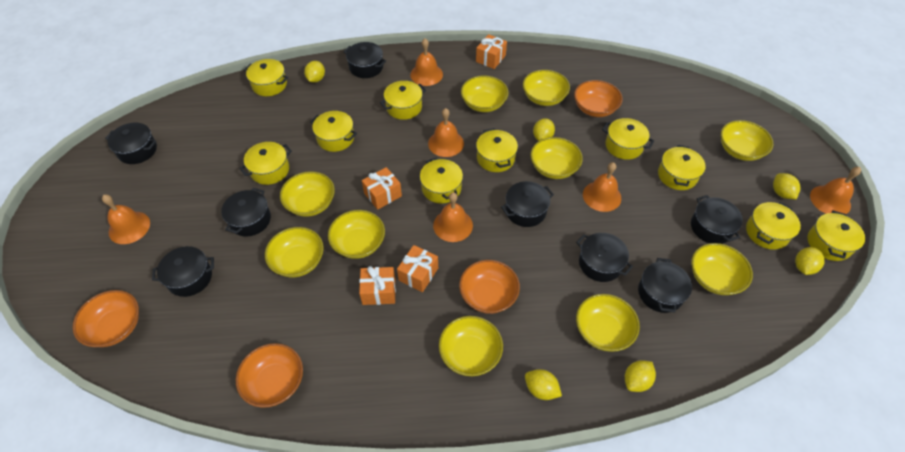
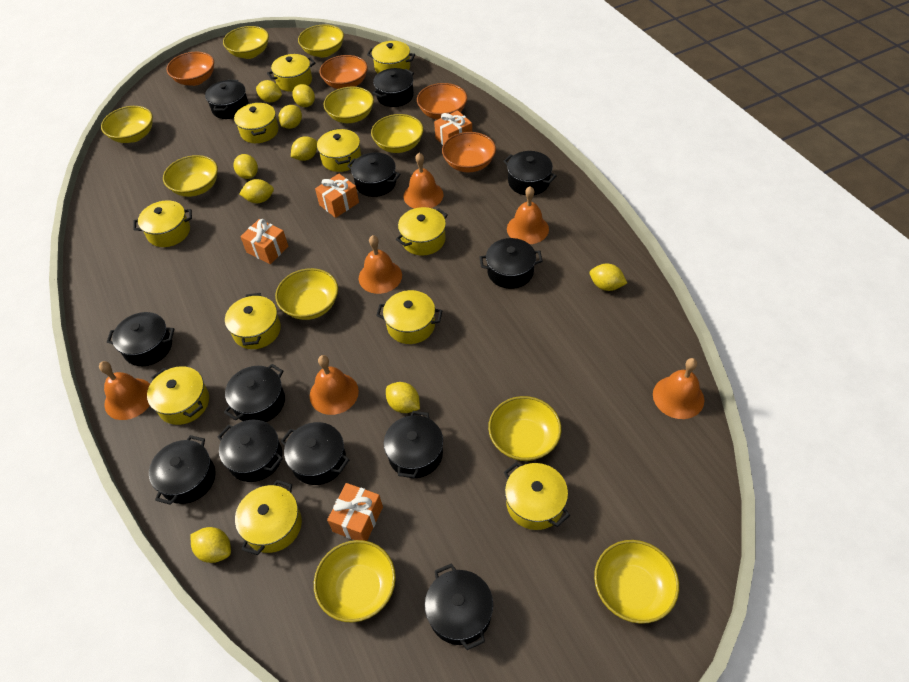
black pot: 8 -> 12
yellow lemon: 6 -> 9
yellow pot: 10 -> 11

